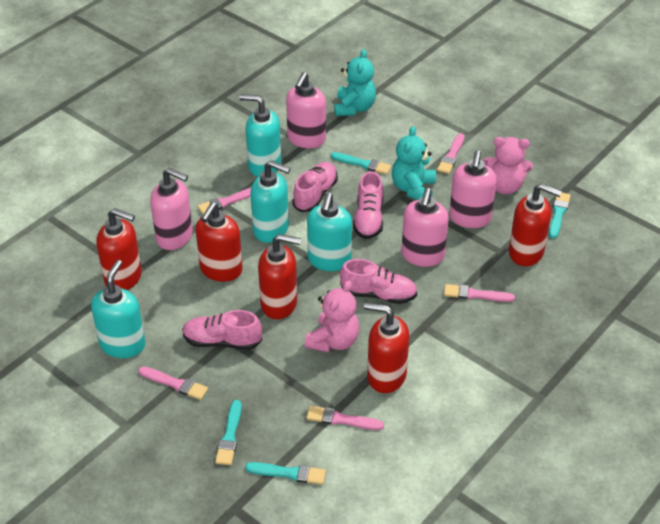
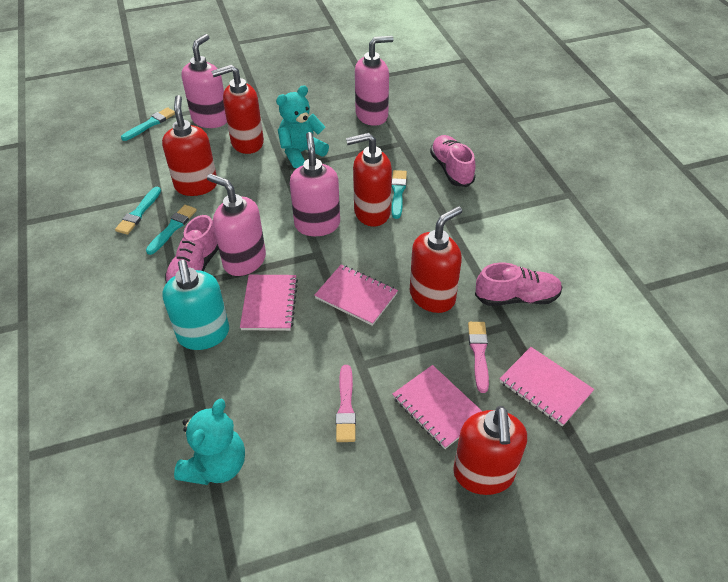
pink brush: 5 -> 2
pink notebook: 0 -> 4
pink shoe: 4 -> 3
pink teddy bear: 2 -> 0
turquoise soap dispenser: 4 -> 1

